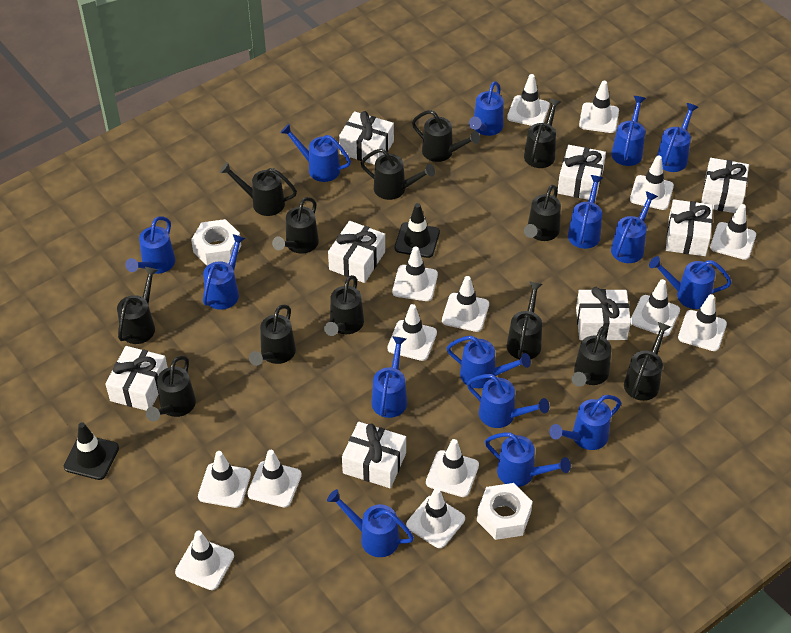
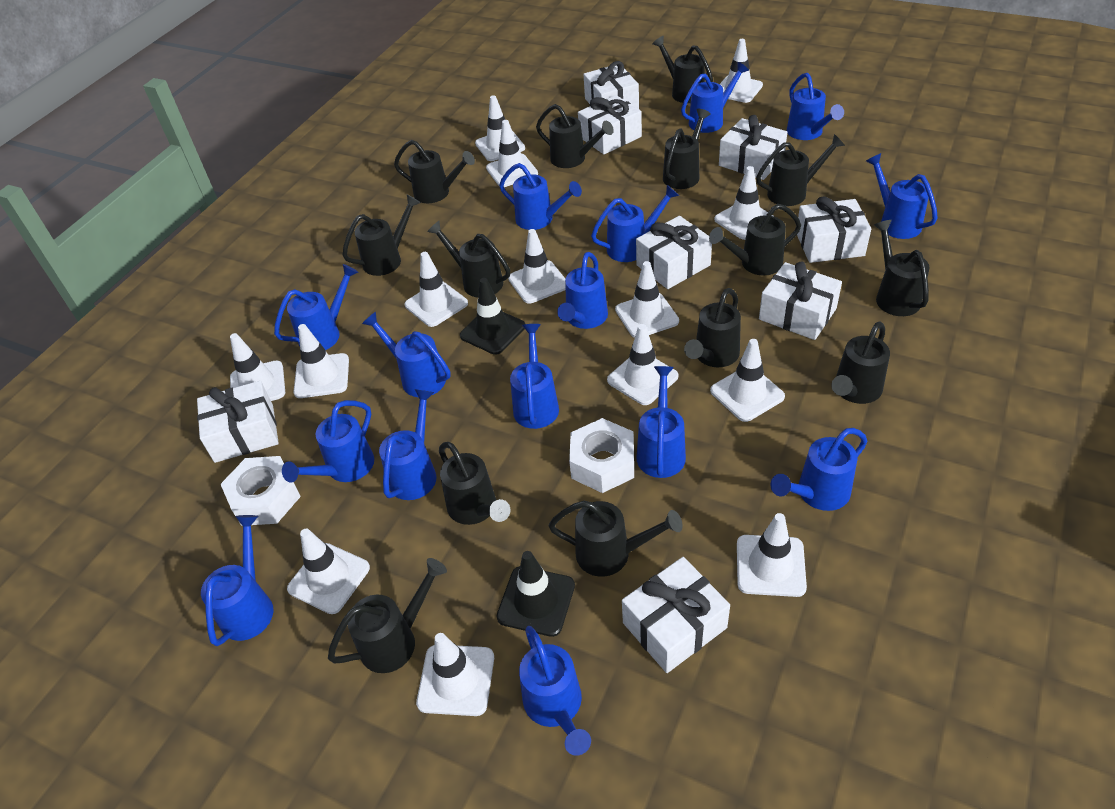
black watering can: 13 -> 14

